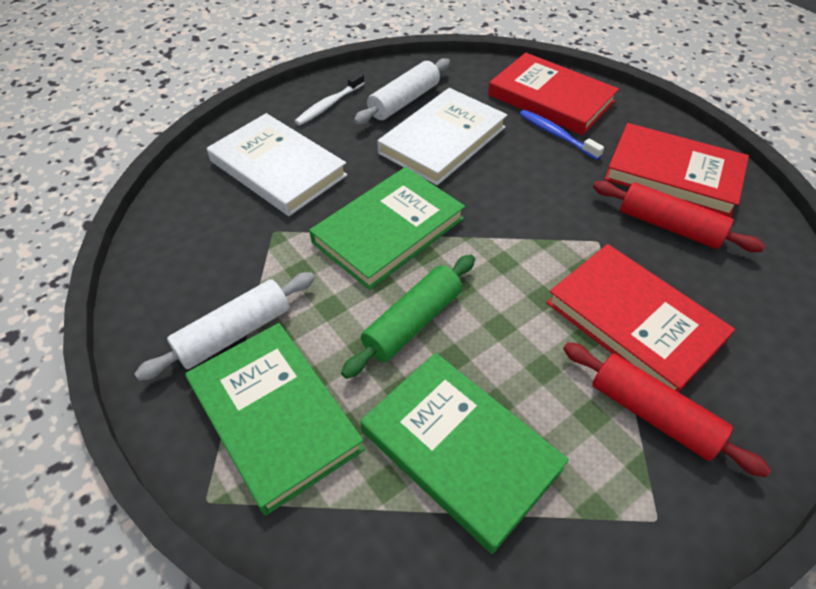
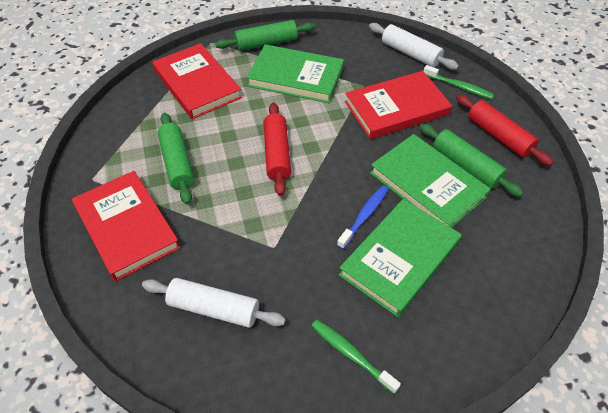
green rolling pin: 1 -> 3
green toothbrush: 0 -> 2
white book: 2 -> 0
white toothbrush: 1 -> 0

